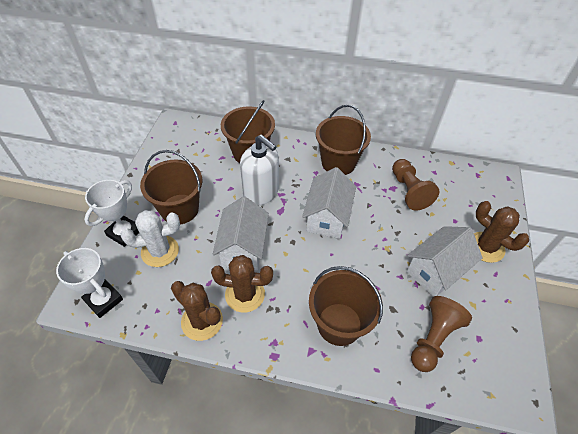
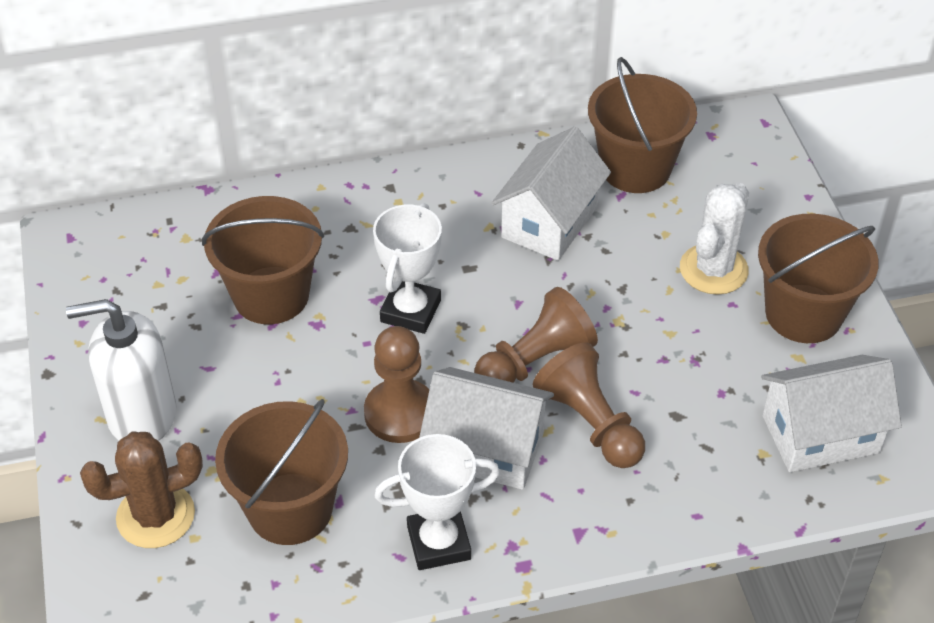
brown cactus: 3 -> 1
brown pawn: 2 -> 3

